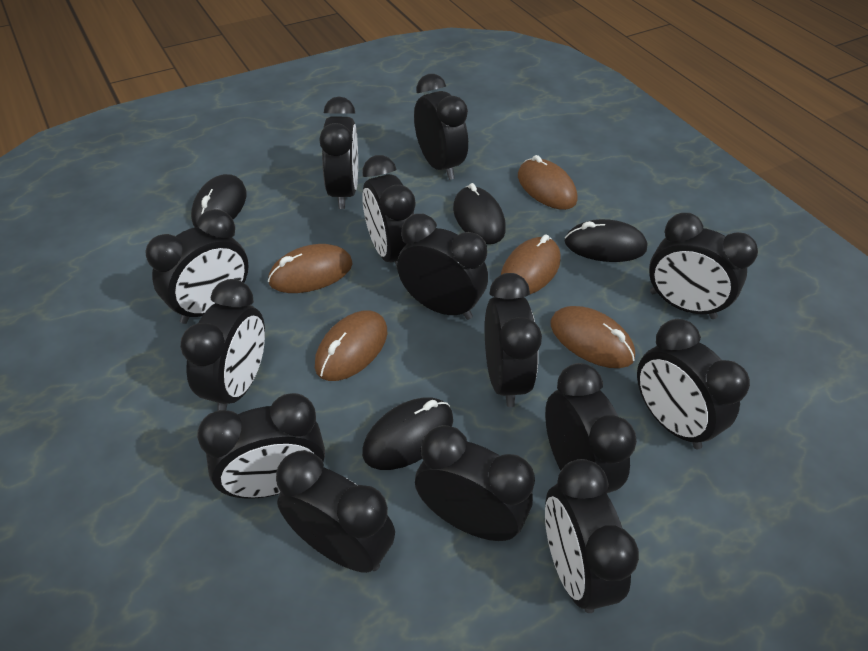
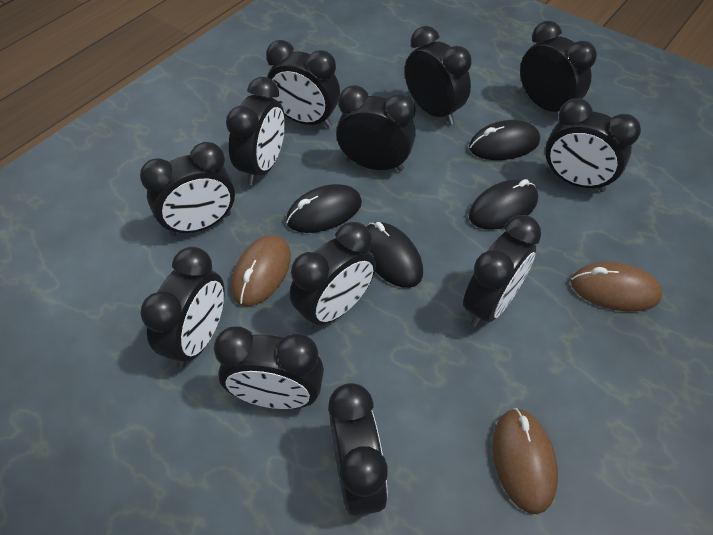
black clock: 14 -> 12
brown mouse: 5 -> 3

